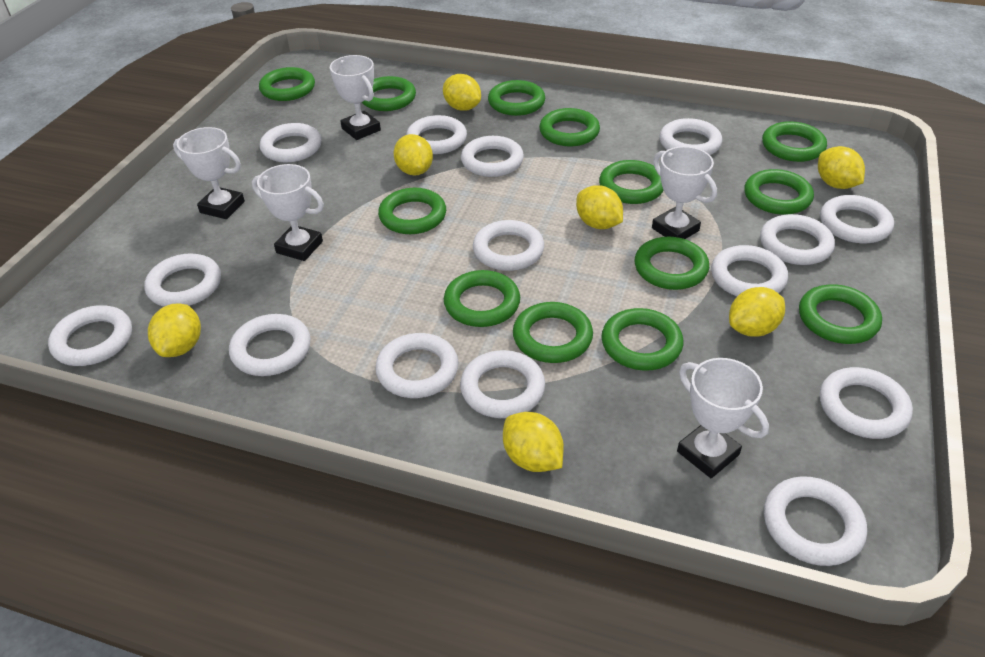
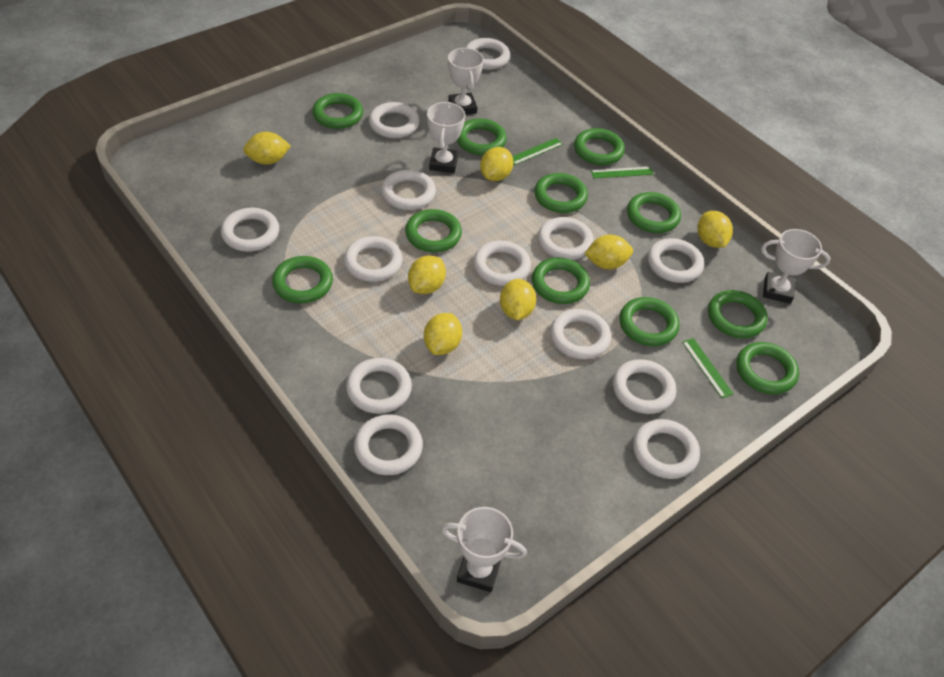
green ring: 13 -> 11
green ruler: 0 -> 3
white ring: 15 -> 13
white trophy: 5 -> 4

